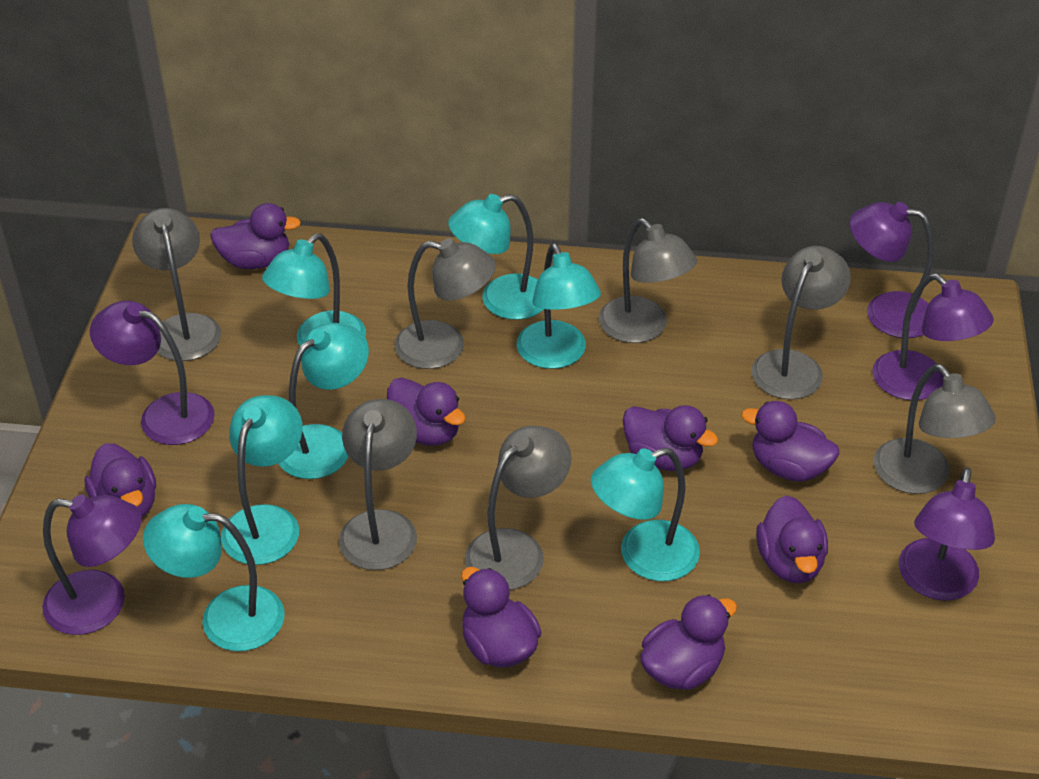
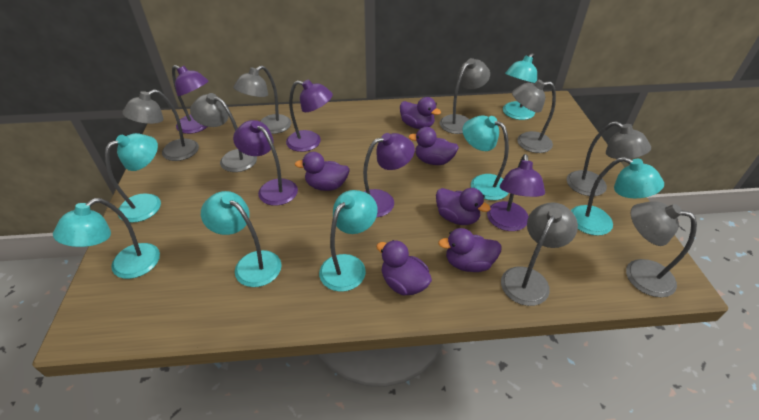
grey lamp: 7 -> 8
purple duck: 8 -> 6

